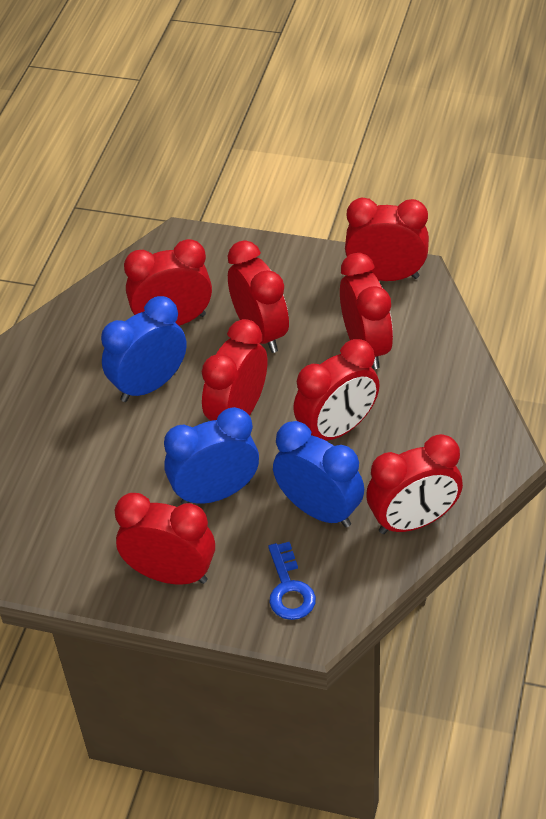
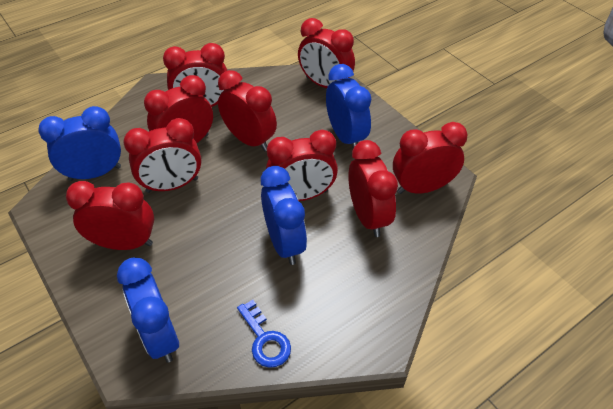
blue clock: 3 -> 4
red clock: 8 -> 9

